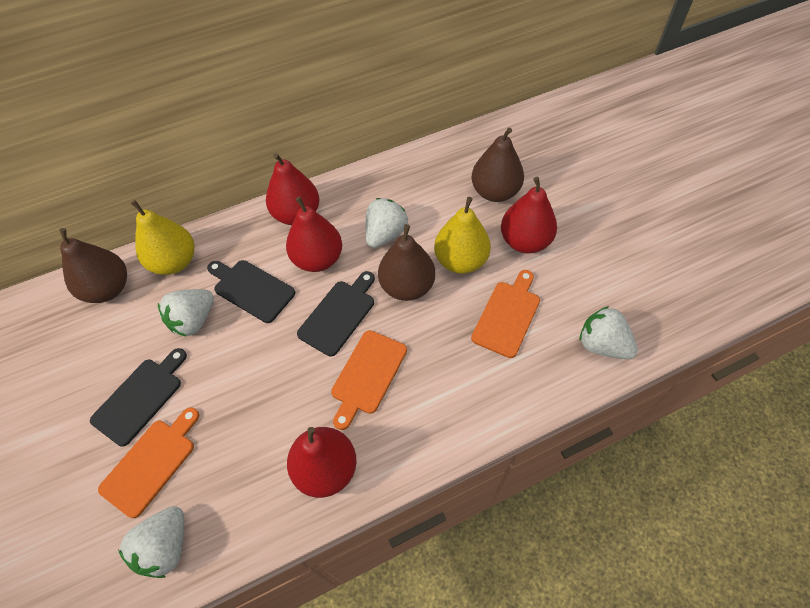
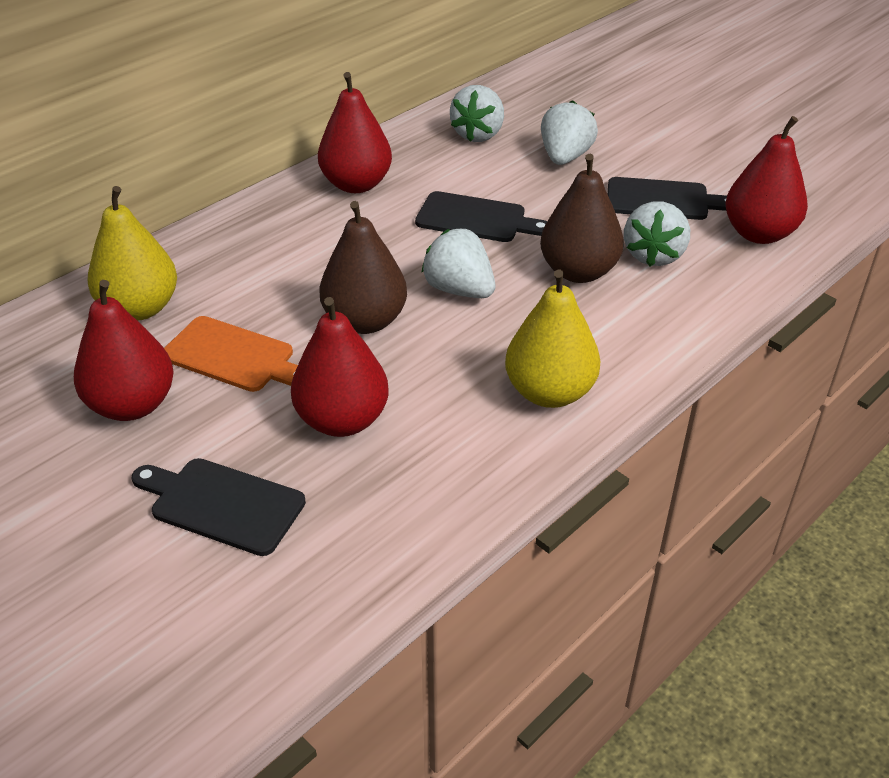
brown pear: 3 -> 2
orange cutting board: 3 -> 1

